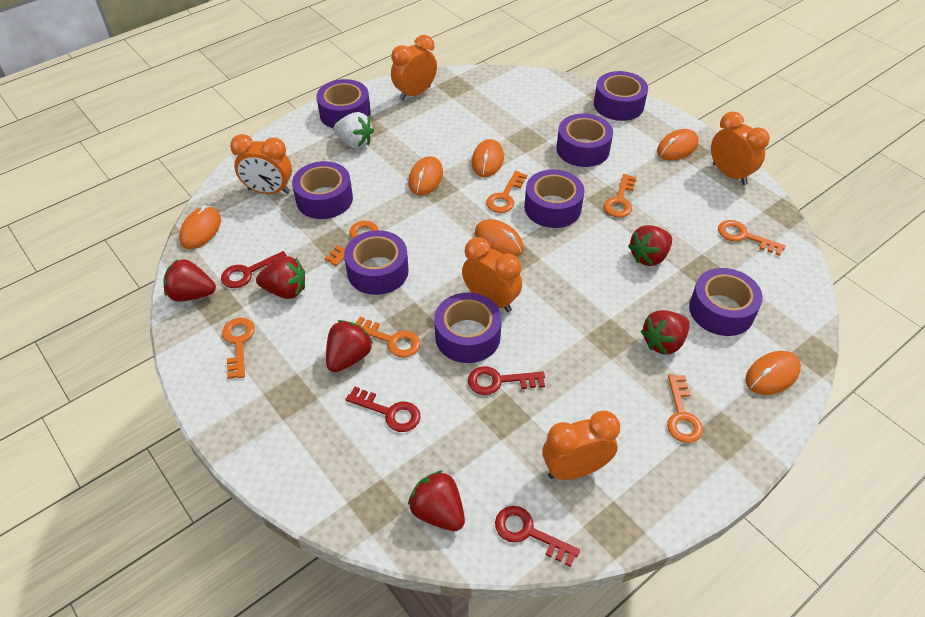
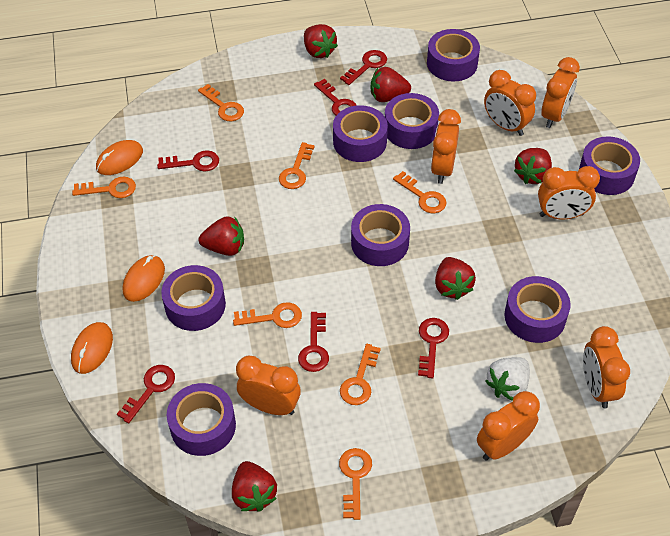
orange clock: 5 -> 7
orange mouse: 6 -> 3
red key: 4 -> 6

